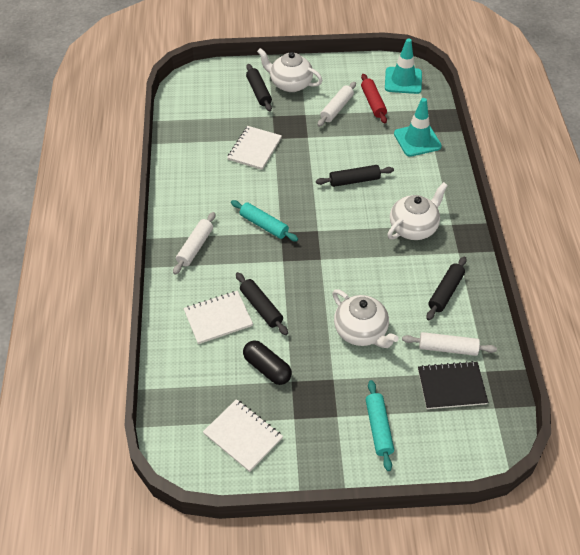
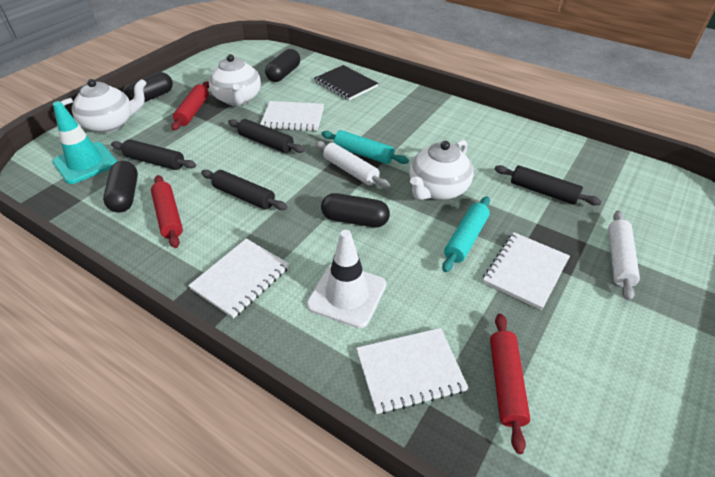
black capsule: 1 -> 4
red rolling pin: 1 -> 3
turquoise traffic cone: 2 -> 1
white notebook: 3 -> 4
white rolling pin: 3 -> 2
white traffic cone: 0 -> 1

